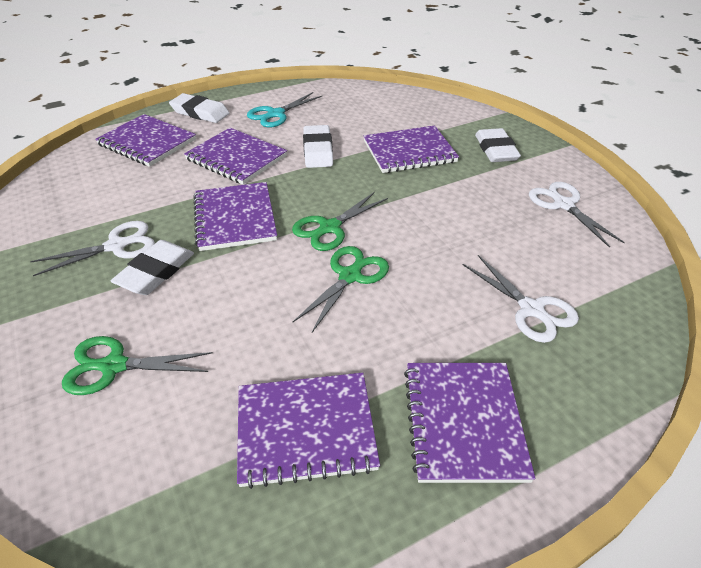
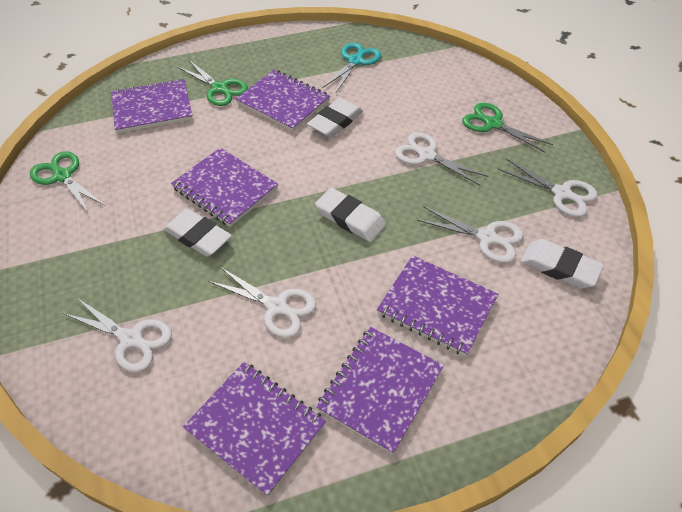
white scissors: 3 -> 5

